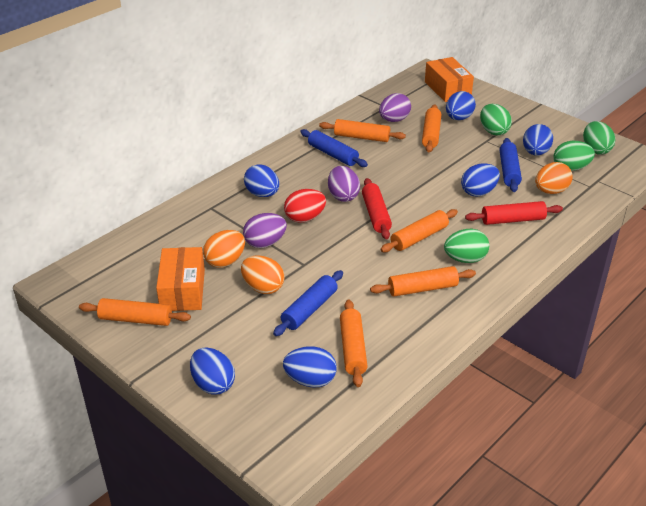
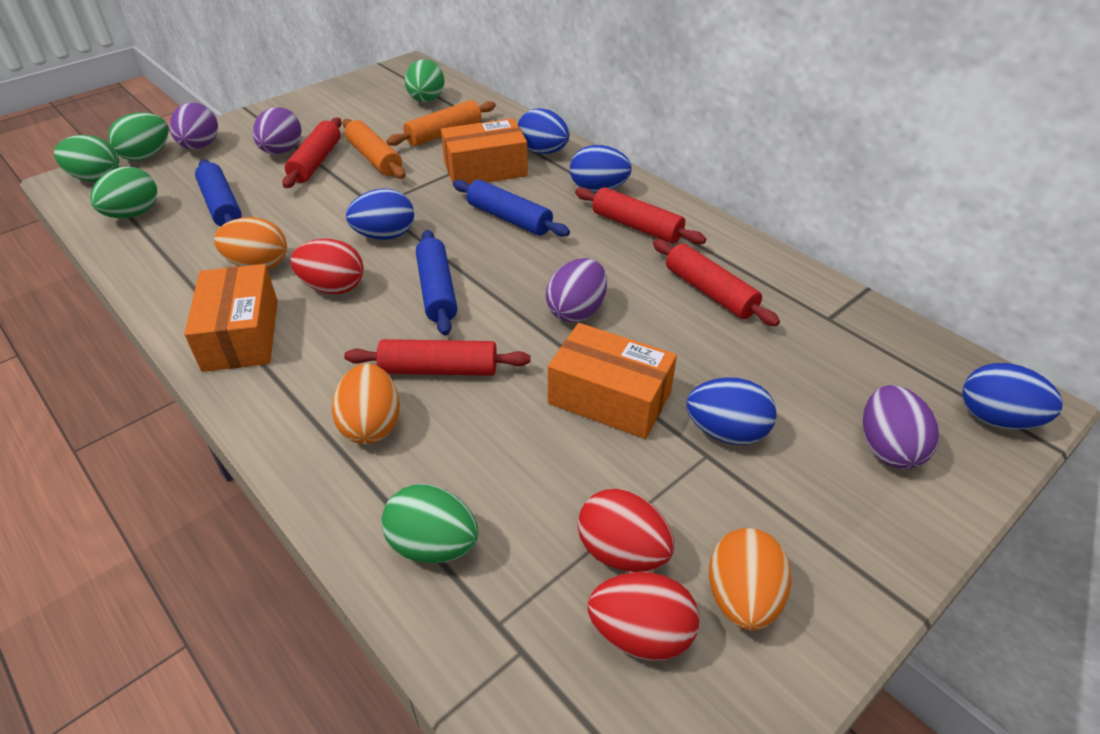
blue egg: 6 -> 5
green egg: 4 -> 5
orange box: 2 -> 3
orange rolling pin: 6 -> 2
purple egg: 3 -> 4
red egg: 1 -> 3
red rolling pin: 2 -> 4

